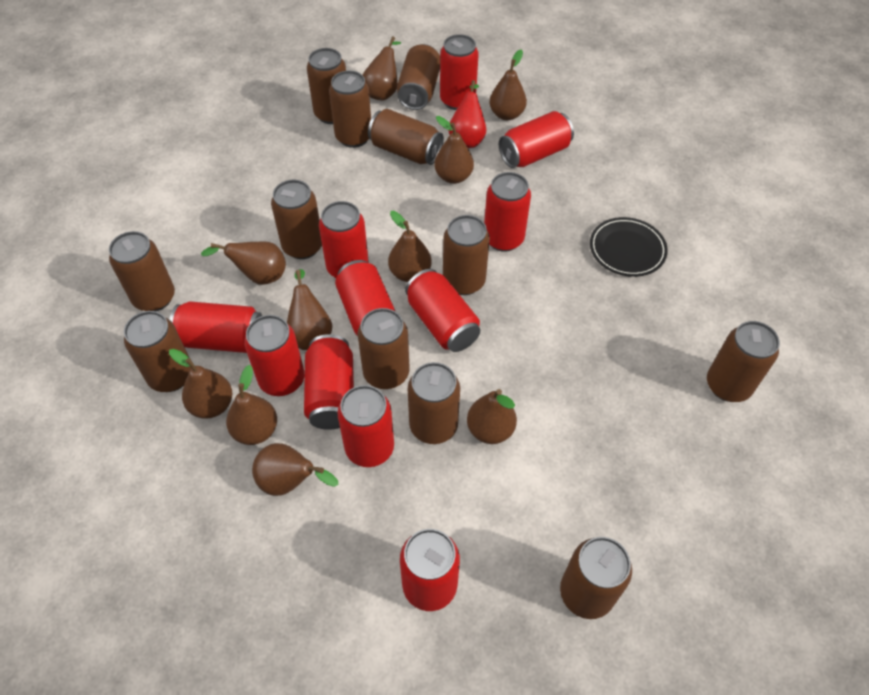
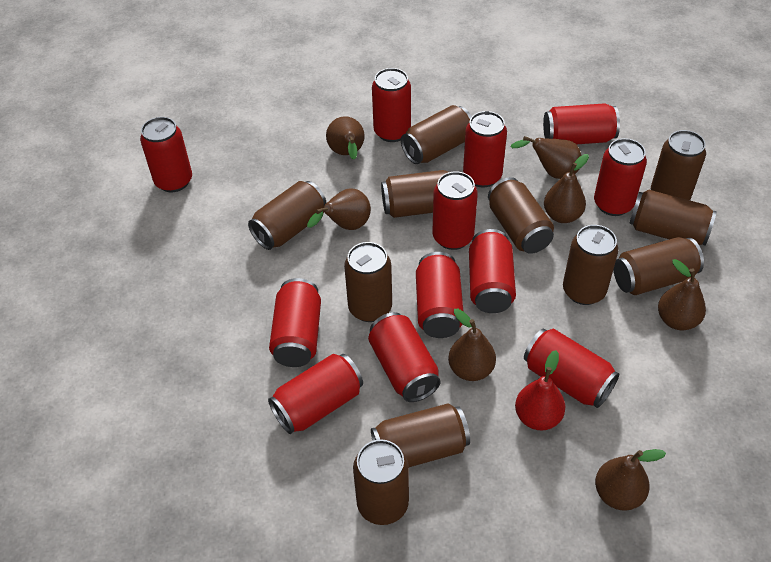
black plate: 1 -> 0
brown can: 12 -> 11
brown pear: 10 -> 7
red can: 11 -> 12

